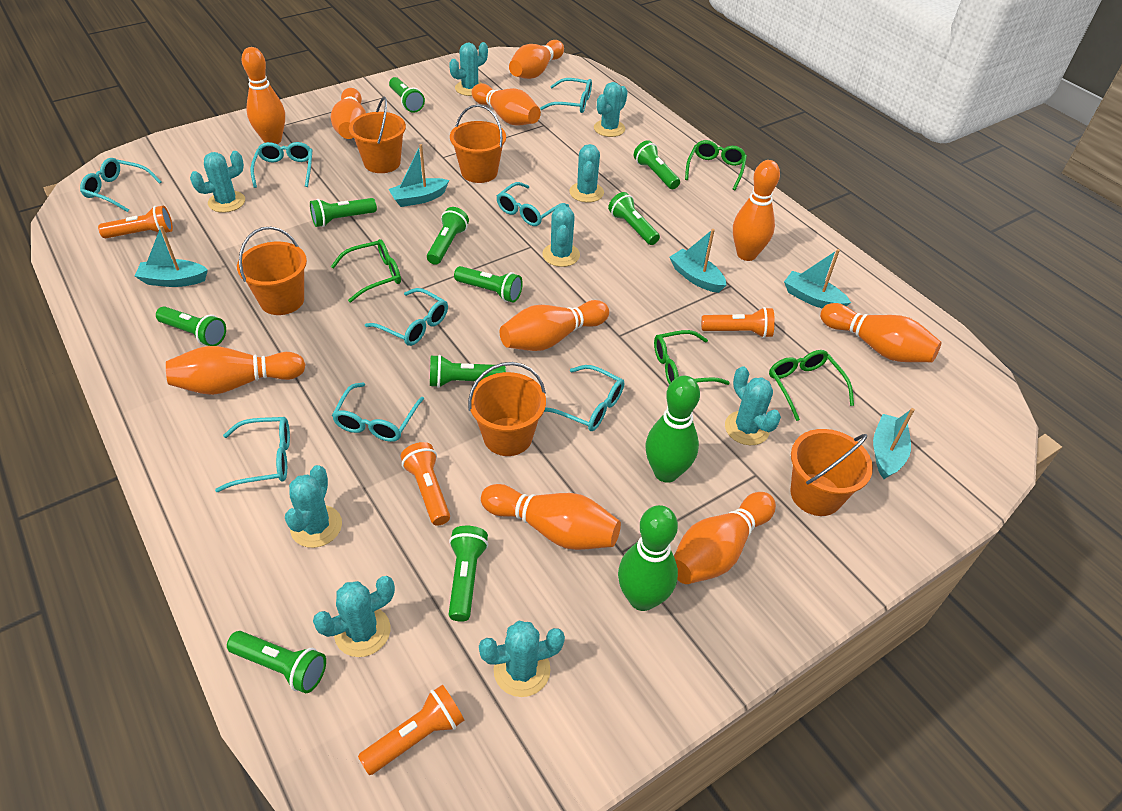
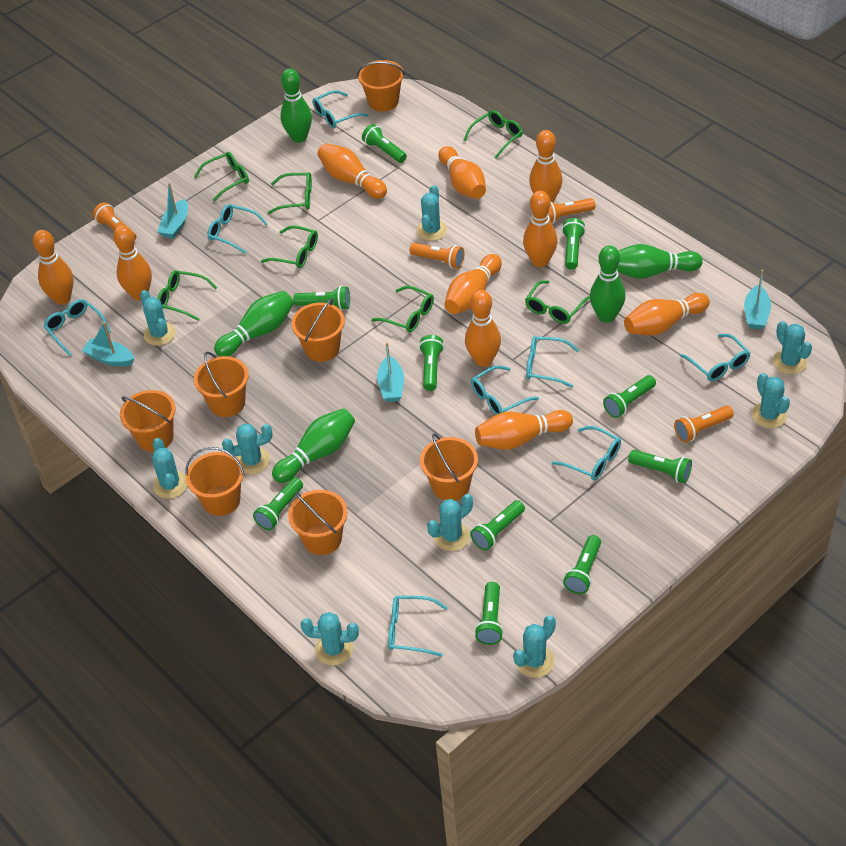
green bowling pin: 2 -> 5
green glasses: 4 -> 7
orange bucket: 5 -> 7
turquoise boat: 5 -> 4

